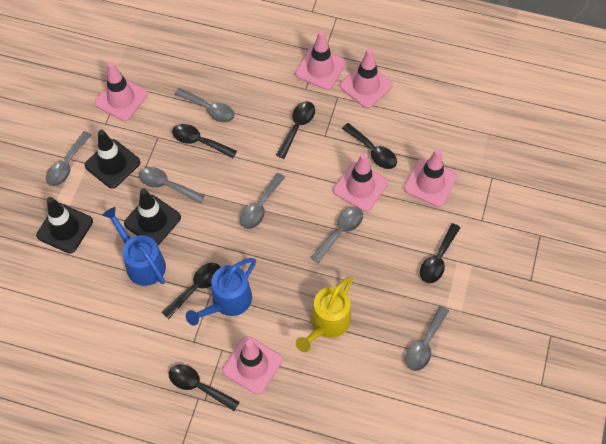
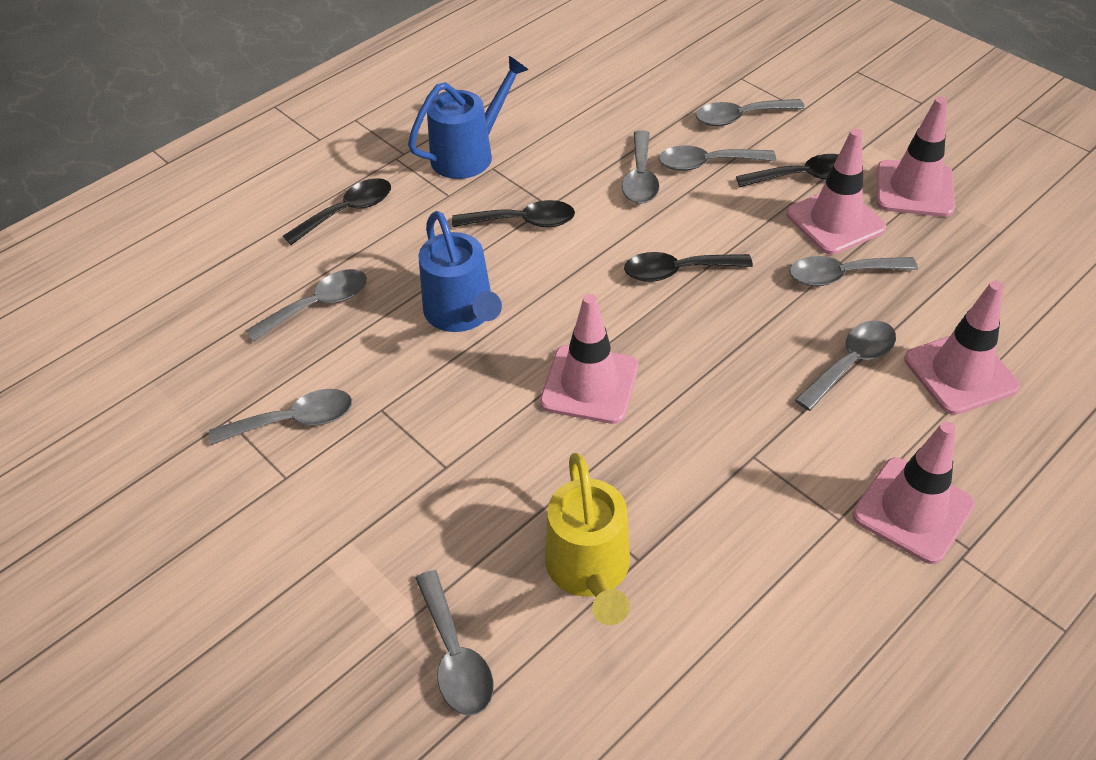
black spoon: 6 -> 4
black traffic cone: 3 -> 0
grey spoon: 6 -> 8
pink traffic cone: 6 -> 5

